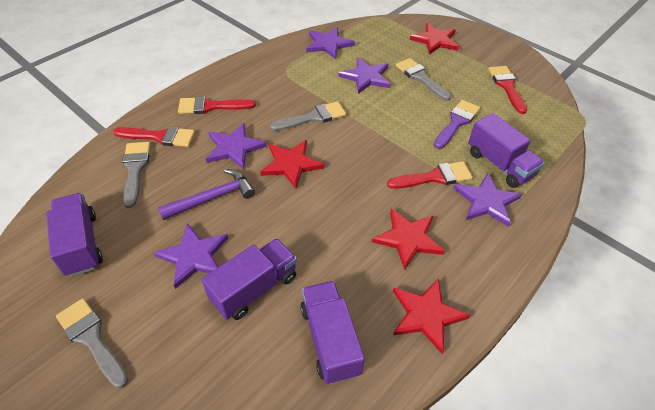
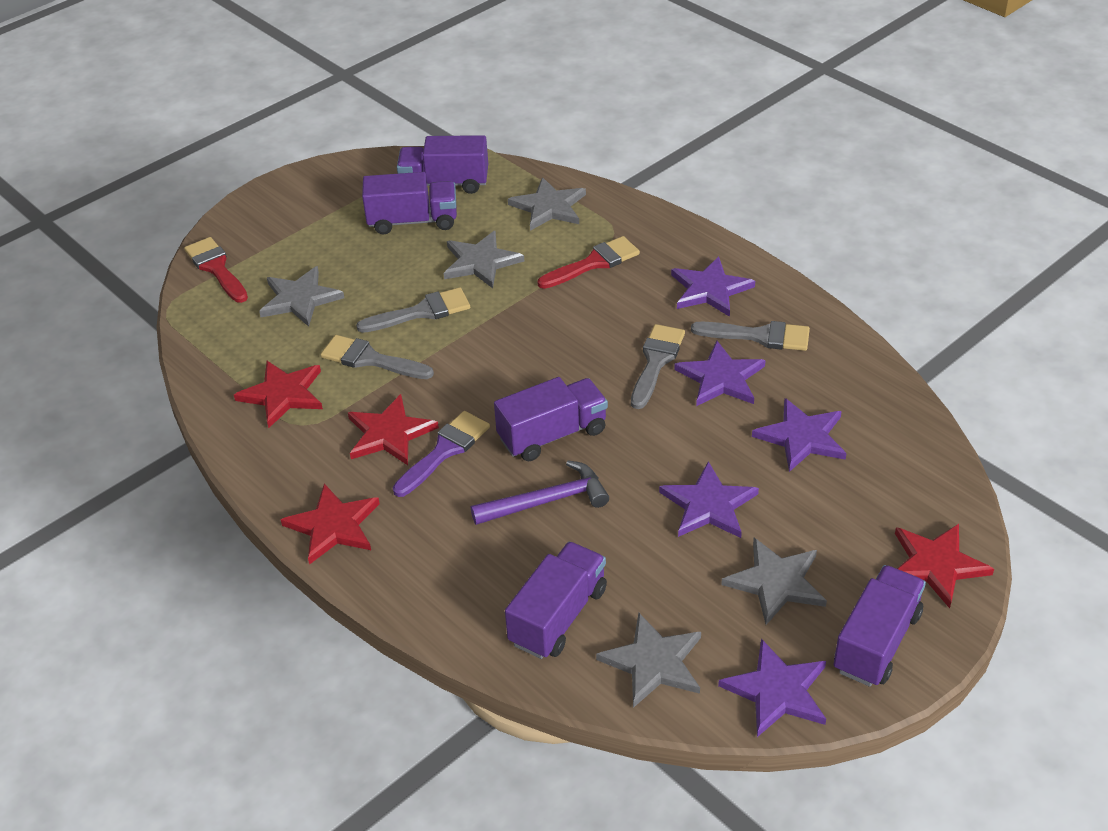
grey star: 0 -> 5
purple truck: 4 -> 5
red brush: 4 -> 2

